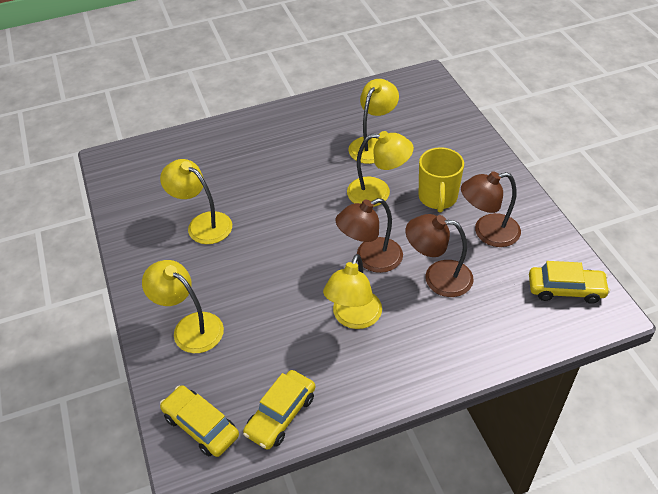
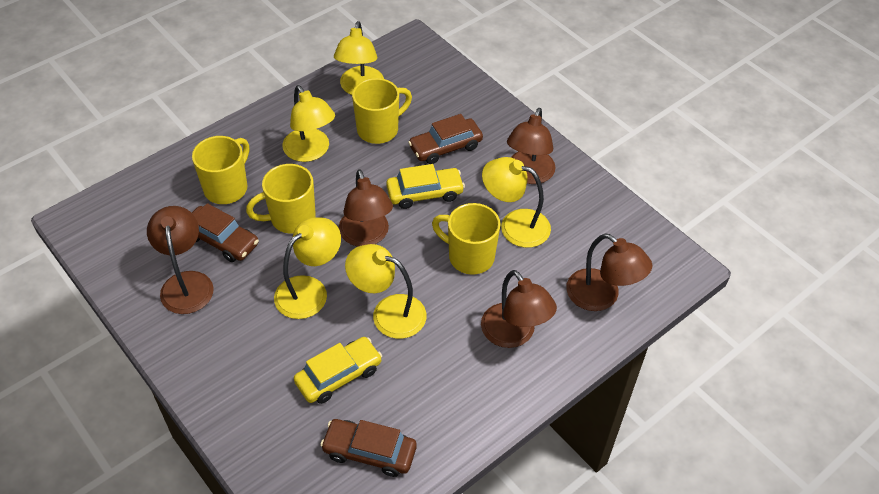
brown car: 0 -> 3
brown lamp: 3 -> 5
yellow car: 3 -> 2
yellow mug: 1 -> 4

